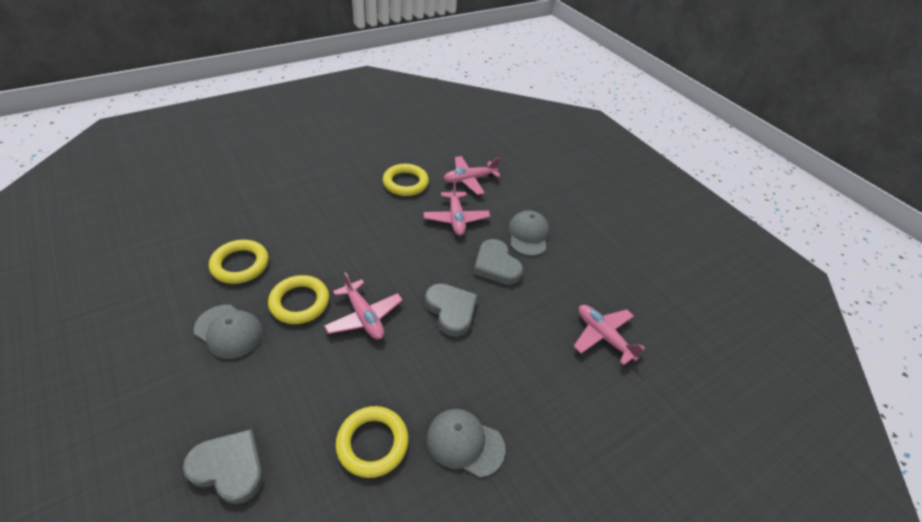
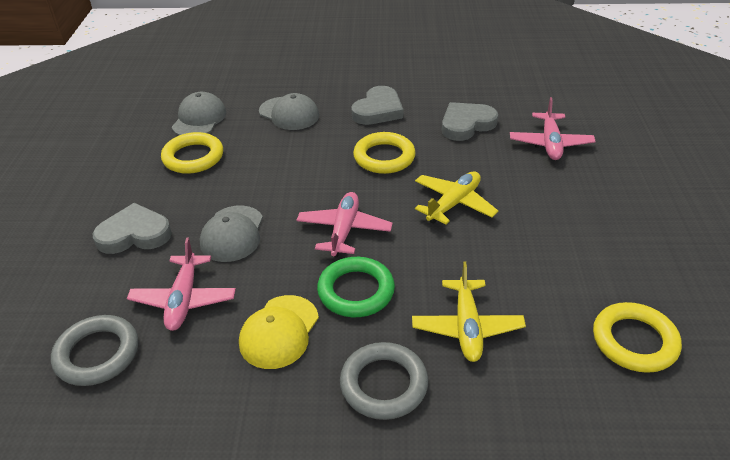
green ring: 0 -> 1
grey ring: 0 -> 2
pink plane: 4 -> 3
yellow cap: 0 -> 1
yellow plane: 0 -> 2
yellow ring: 4 -> 3

